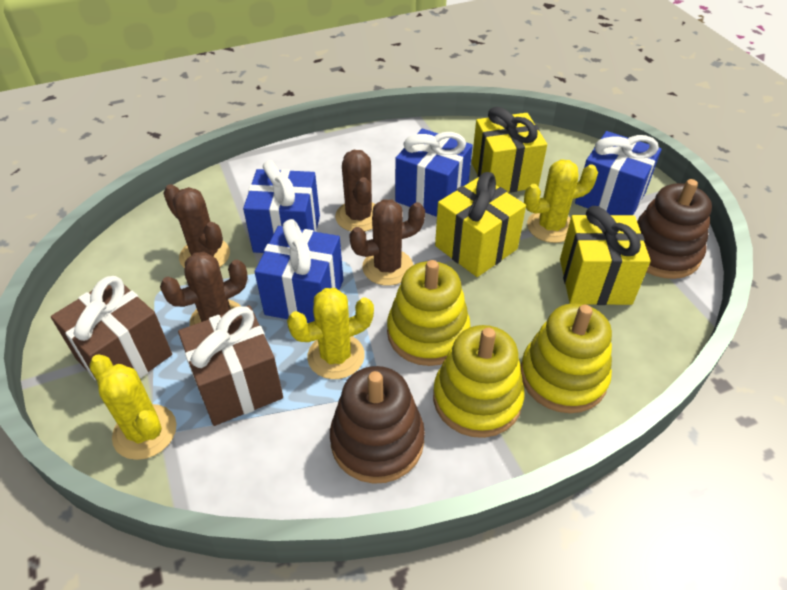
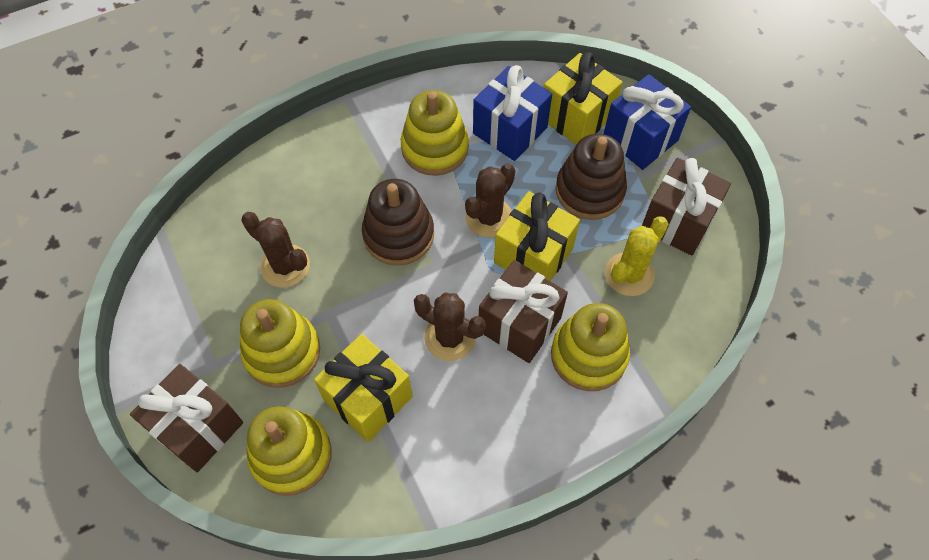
blue gift: 4 -> 2
brown cactus: 4 -> 3
brown gift: 2 -> 3
yellow cactus: 3 -> 1
yellow stacking toy: 3 -> 4

